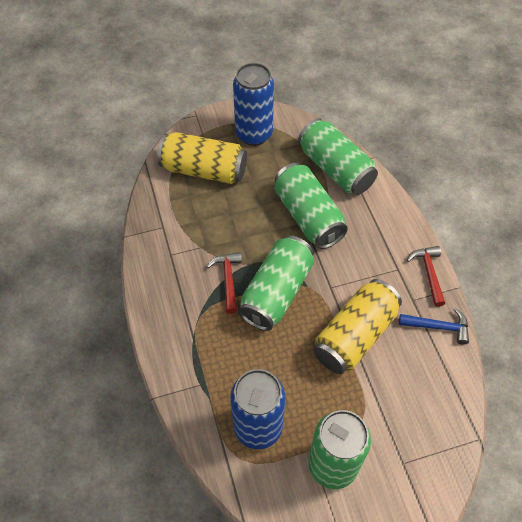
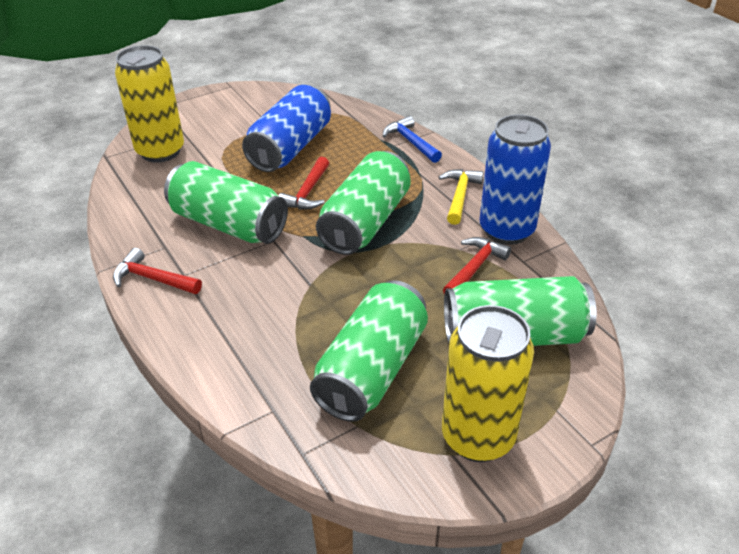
red hammer: 2 -> 3
yellow hammer: 0 -> 1

